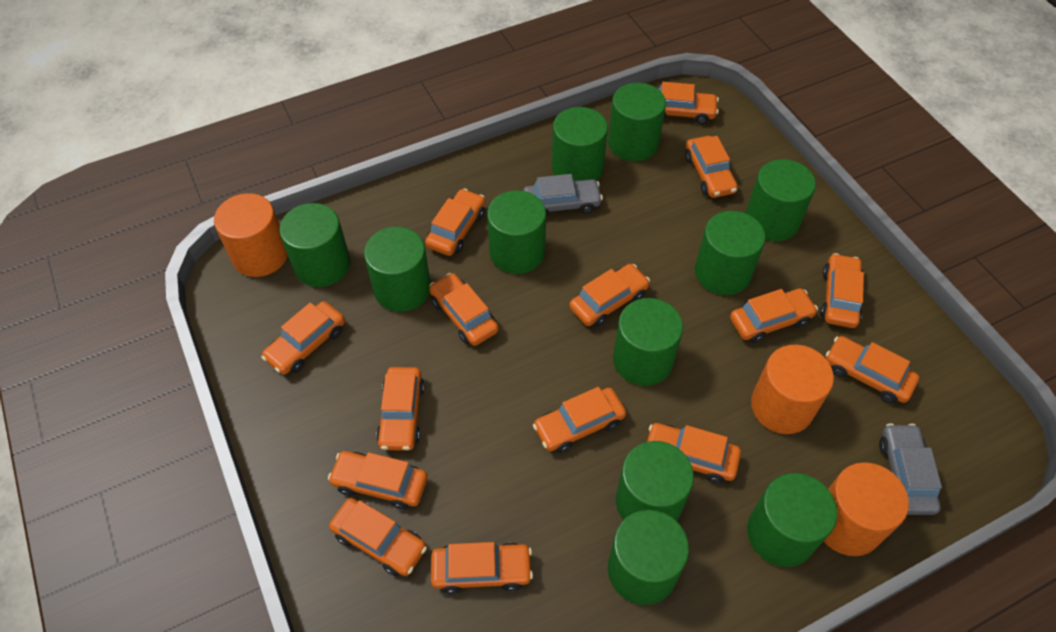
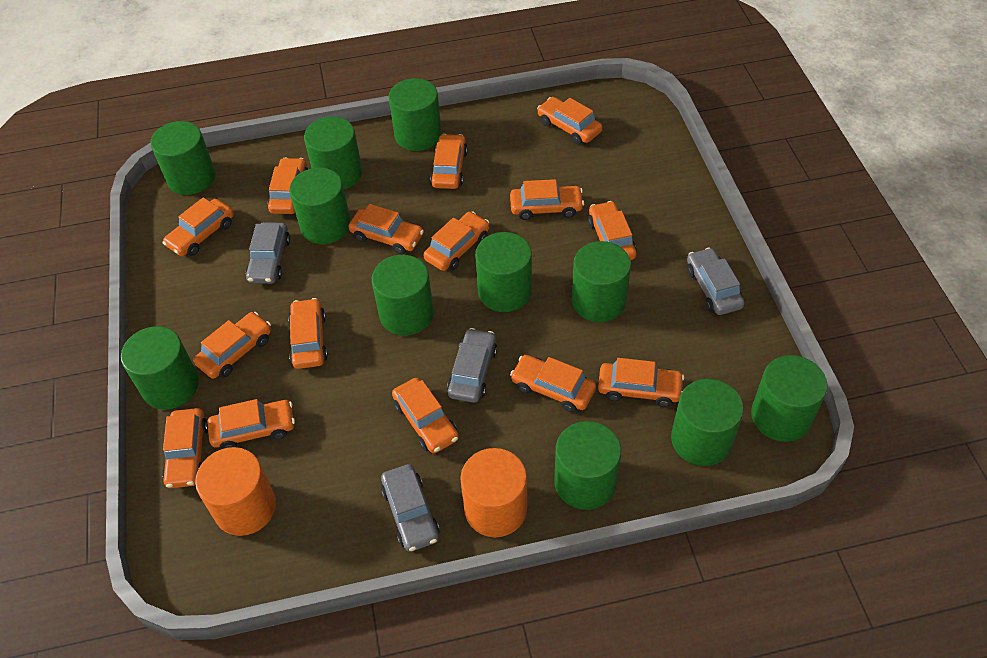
grey car: 2 -> 4
orange cylinder: 3 -> 2

